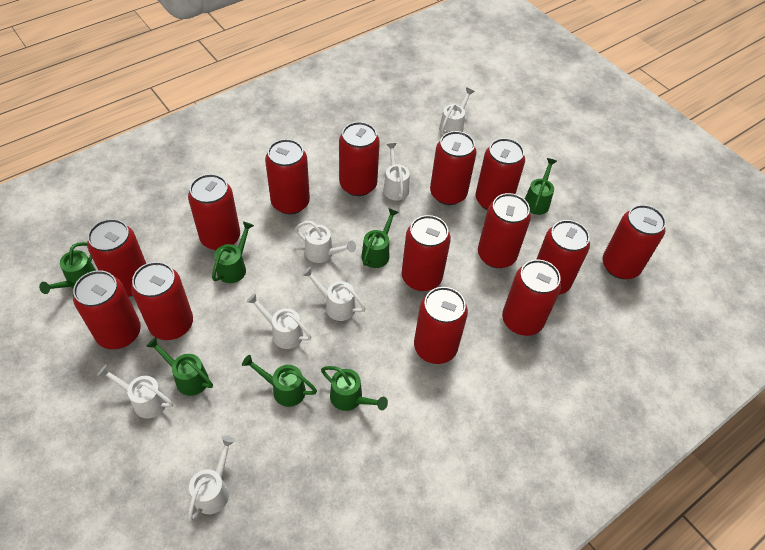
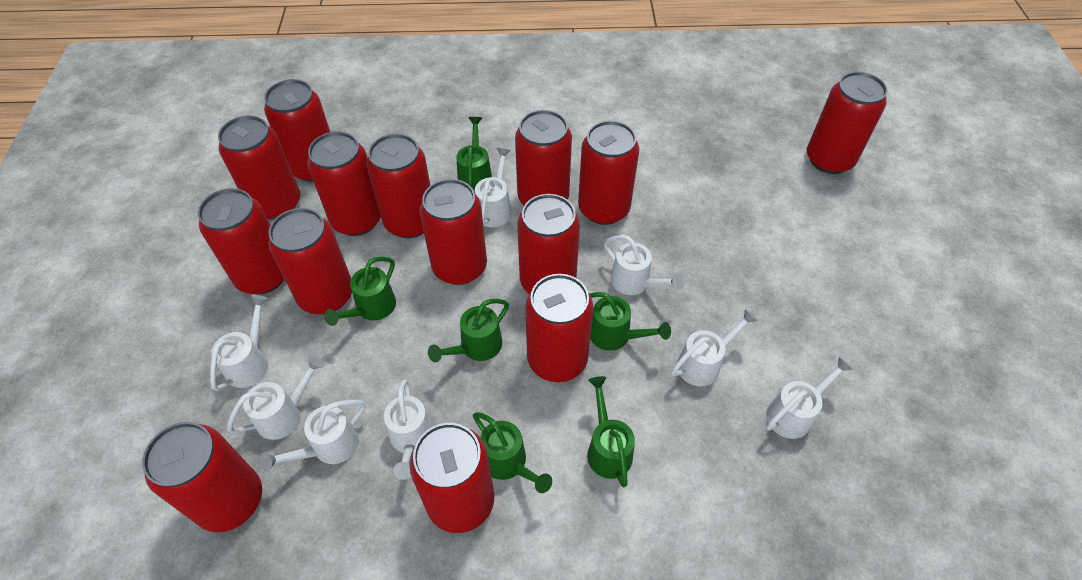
green watering can: 7 -> 6
white watering can: 7 -> 8

